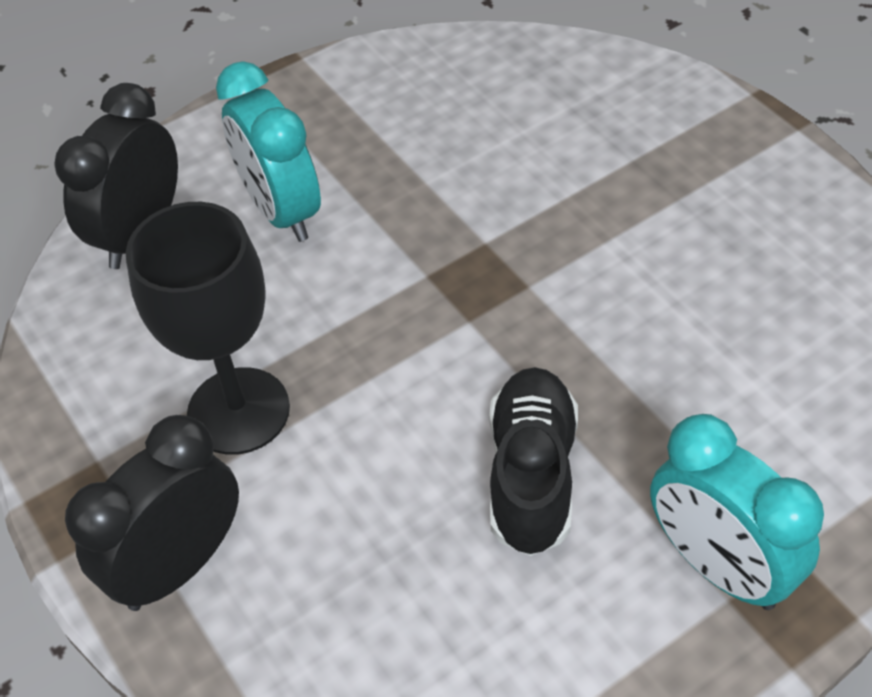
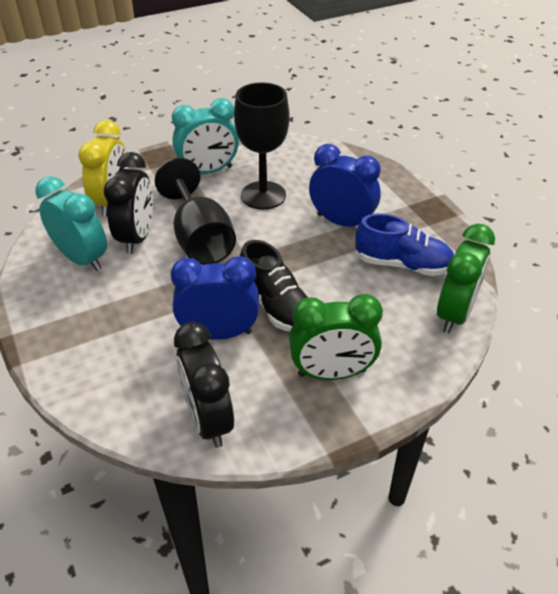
black goblet: 1 -> 2
blue clock: 0 -> 2
blue shoe: 0 -> 1
green clock: 0 -> 2
yellow clock: 0 -> 1

